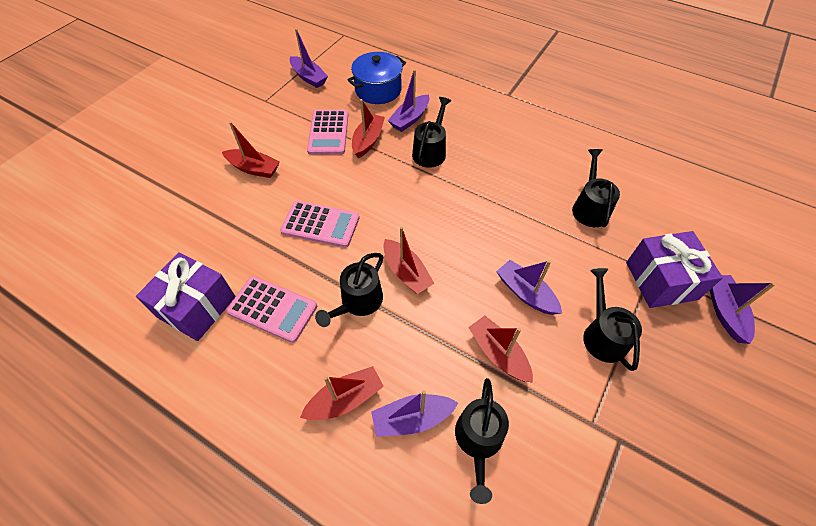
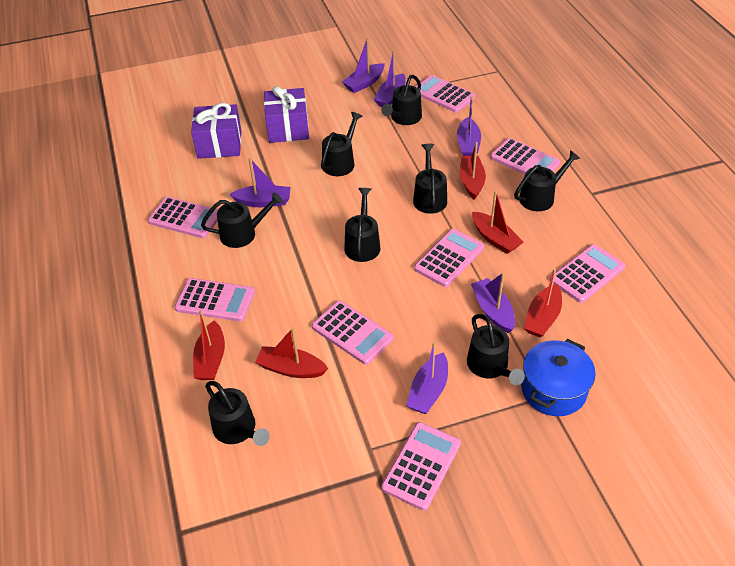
black watering can: 5 -> 8
pink calculator: 3 -> 8
purple boat: 5 -> 6

